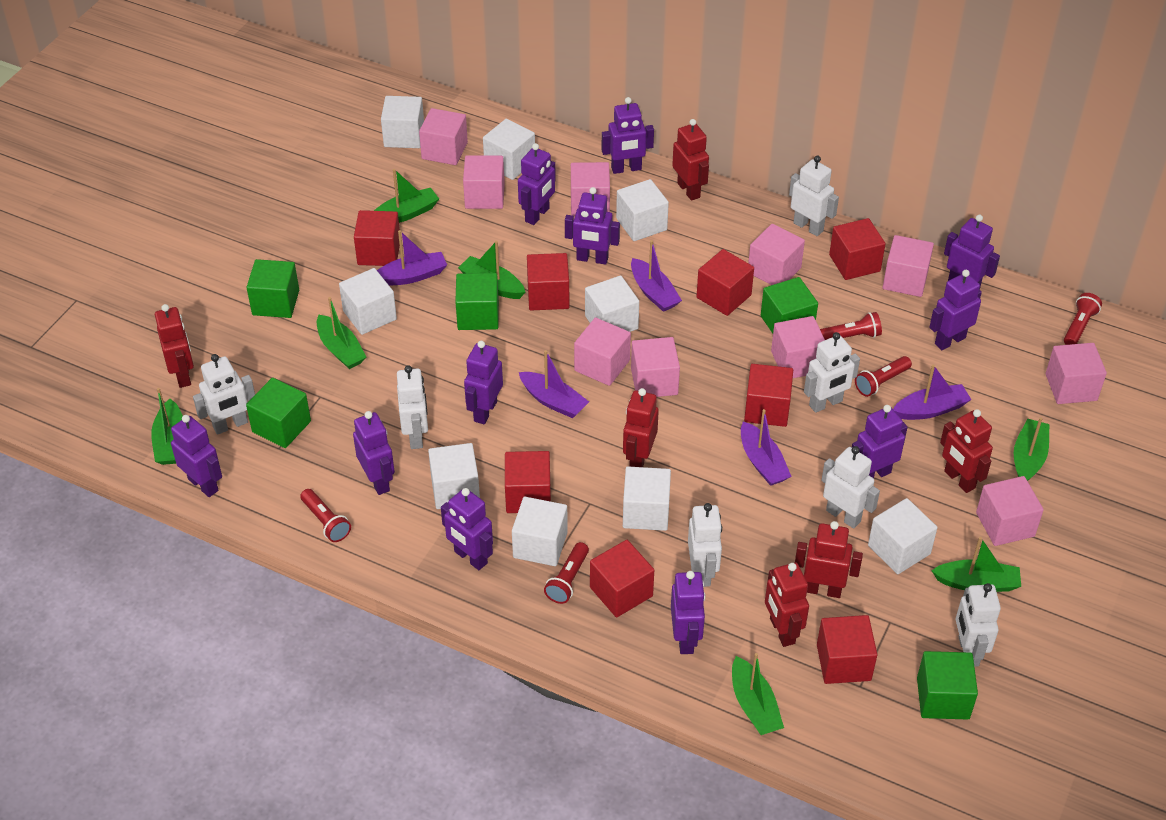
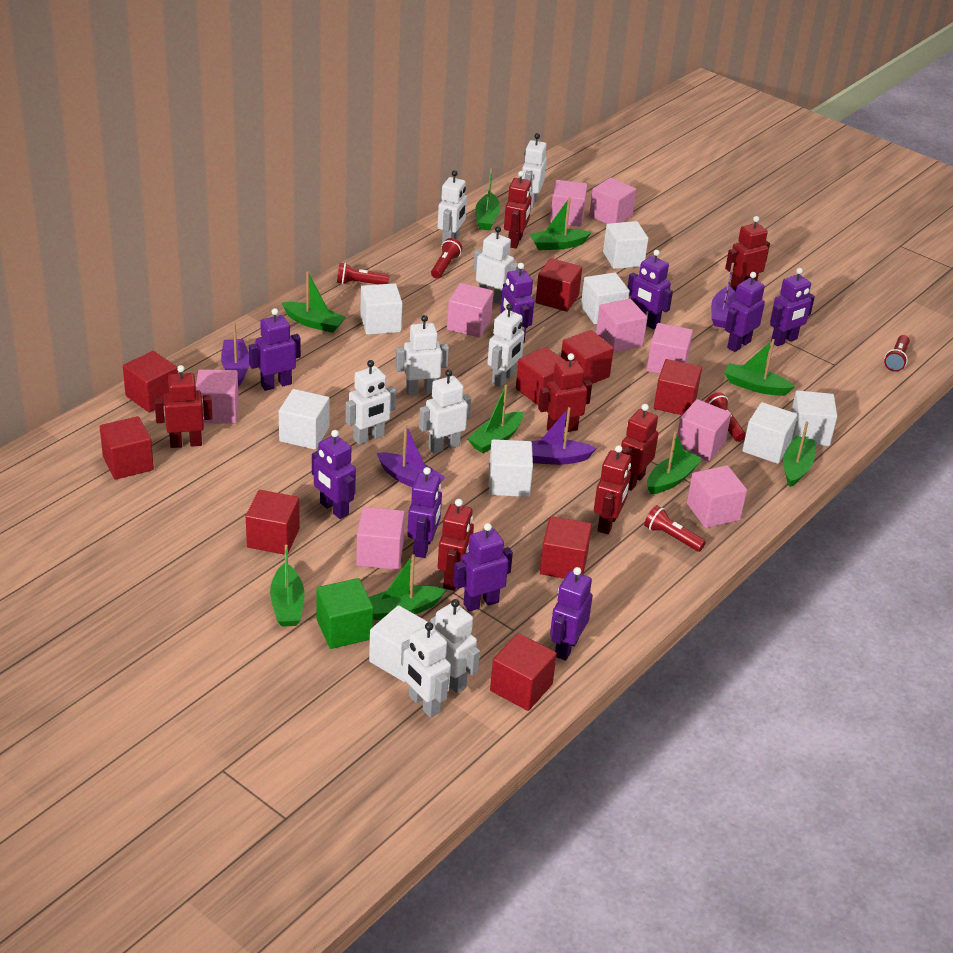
green boat: 7 -> 9
green cube: 5 -> 1
pink cube: 10 -> 9
purple boat: 5 -> 4
purple robot: 11 -> 9
red cube: 8 -> 9
red robot: 6 -> 7
white cube: 9 -> 8
white robot: 7 -> 9

